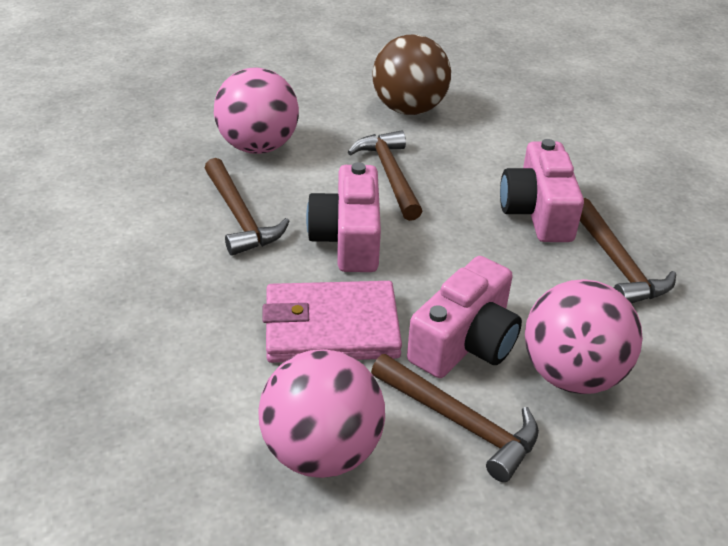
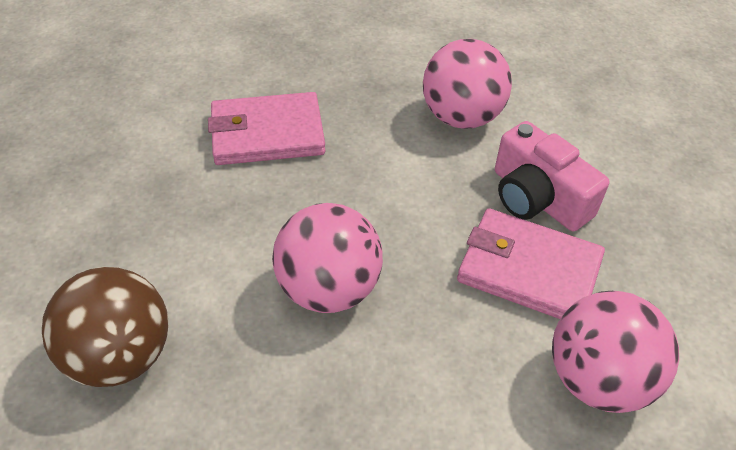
brown hammer: 4 -> 0
pink camera: 3 -> 1
pink wallet: 1 -> 2

